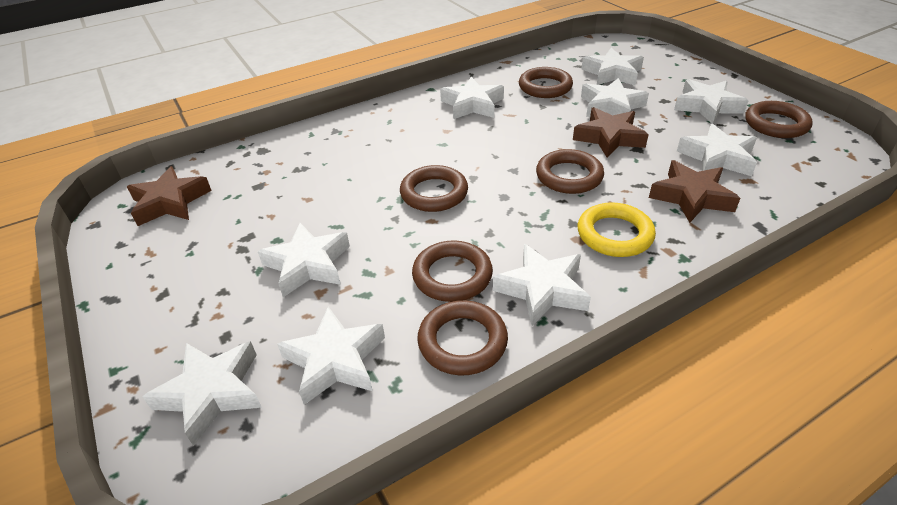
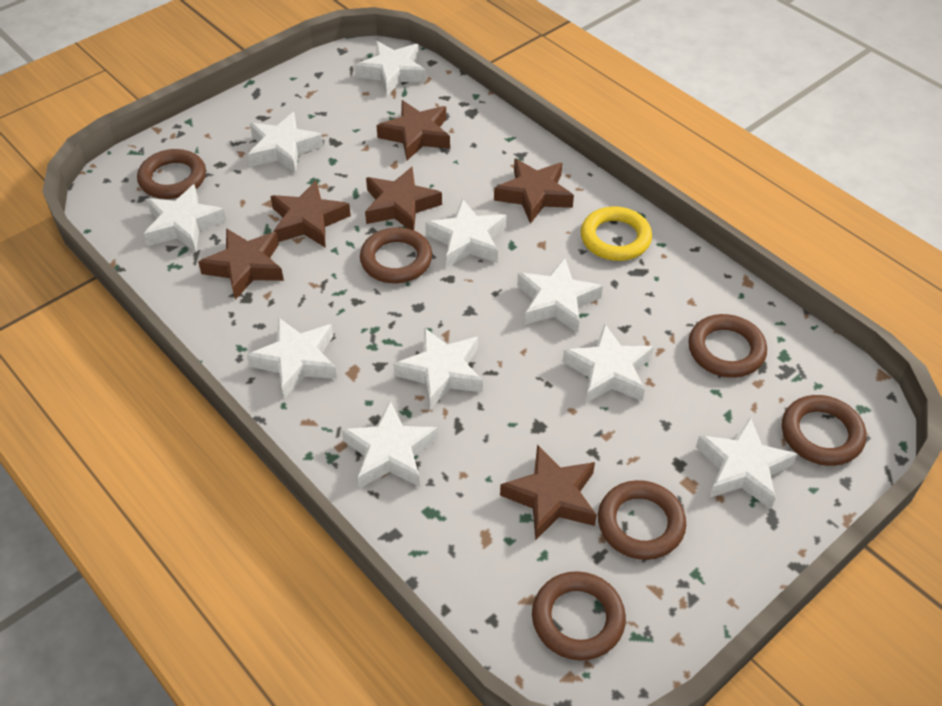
brown star: 3 -> 6
white star: 9 -> 10

